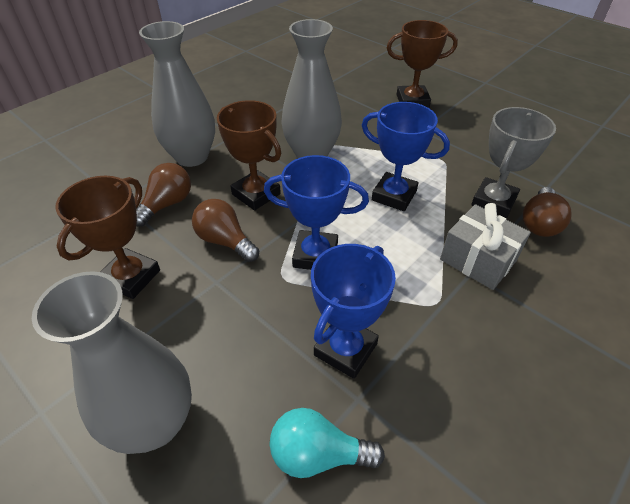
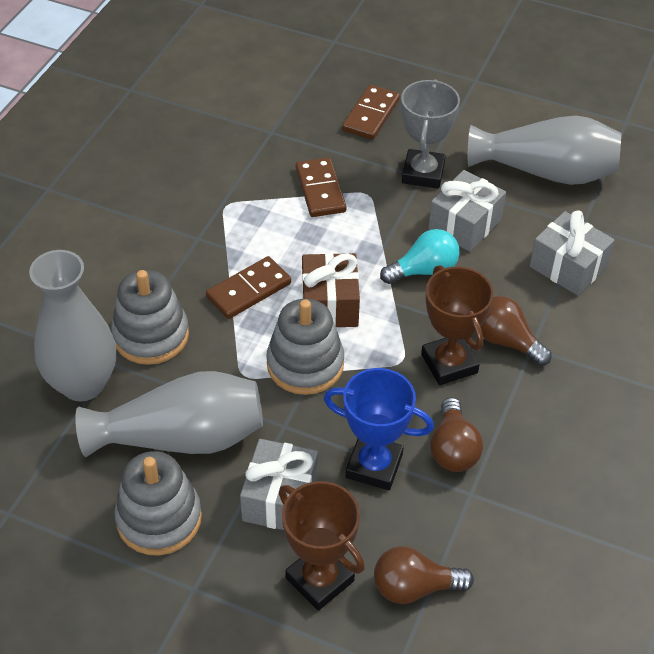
blue trophy: 3 -> 1
brown domino: 0 -> 3
brown gift: 0 -> 1
brown trophy: 3 -> 2
grey gift: 1 -> 3
grey stacking toy: 0 -> 3

